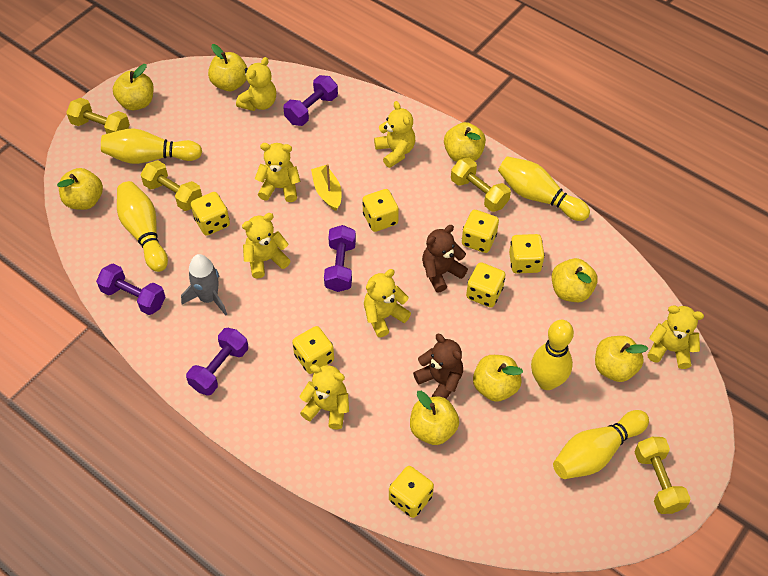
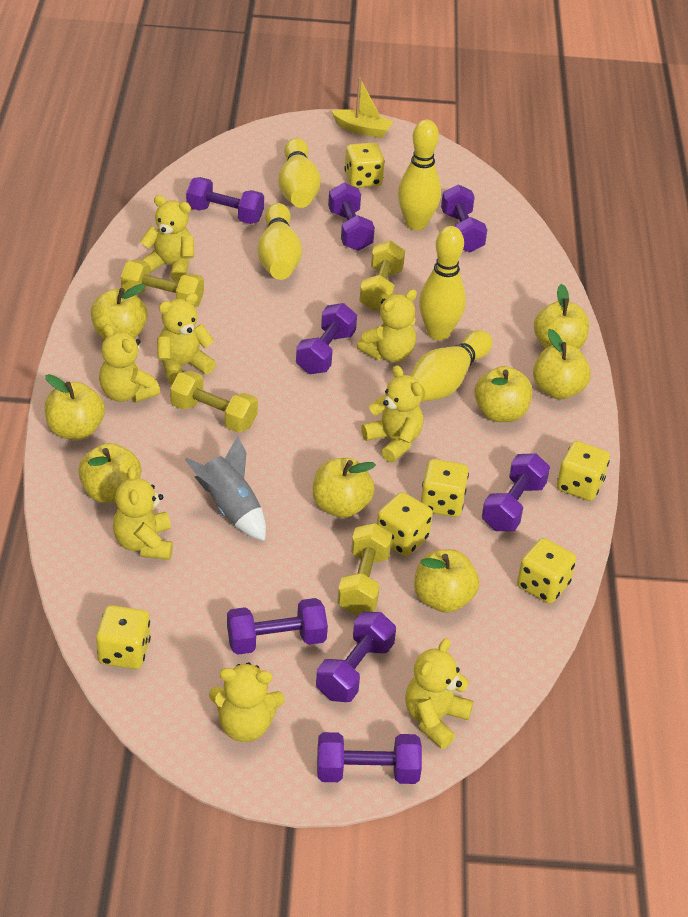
brown teddy bear: 2 -> 0
purple dumbbell: 4 -> 8
yellow dice: 7 -> 6
yellow teddy bear: 7 -> 8

